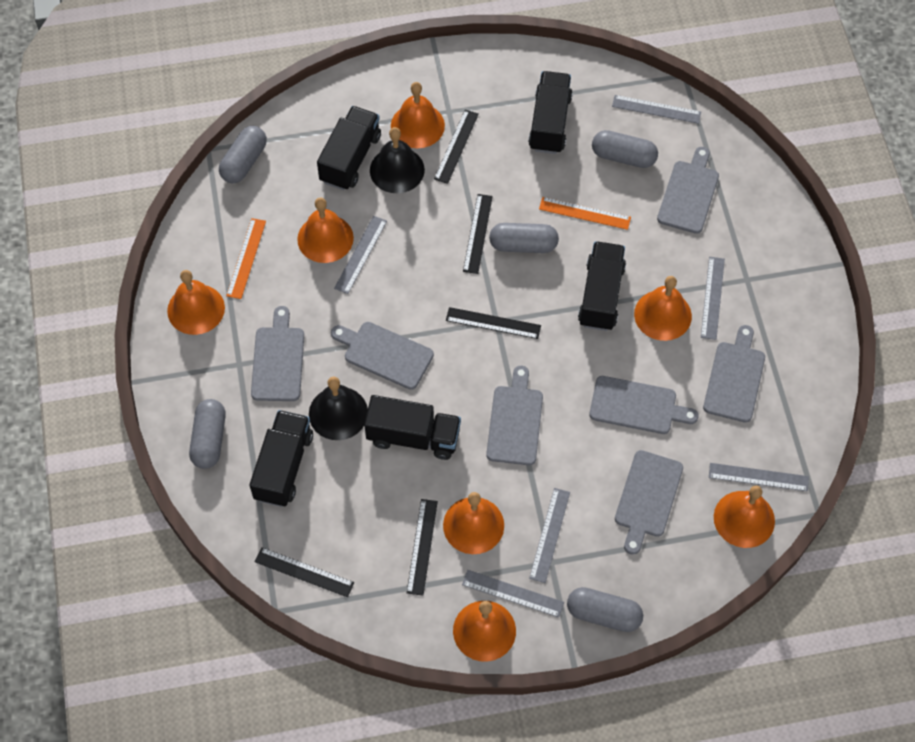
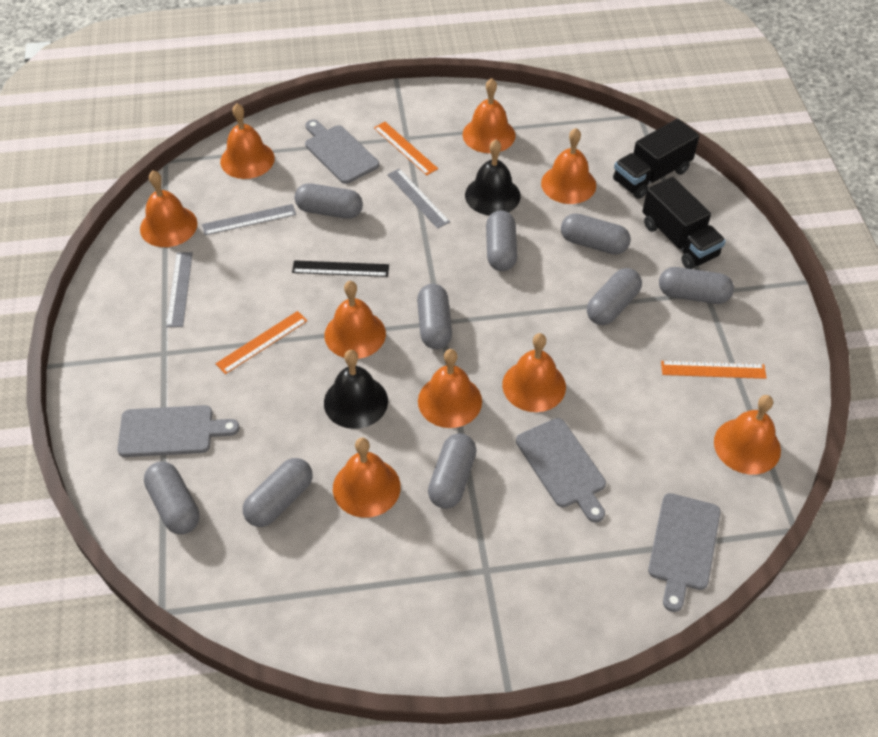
black ruler: 5 -> 1
black truck: 5 -> 2
grey capsule: 5 -> 9
grey cutting board: 7 -> 4
grey ruler: 6 -> 3
orange bell: 7 -> 9
orange ruler: 2 -> 3

